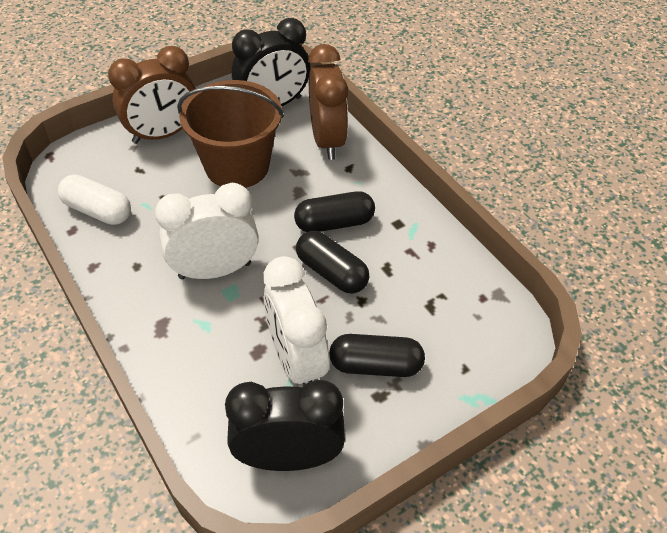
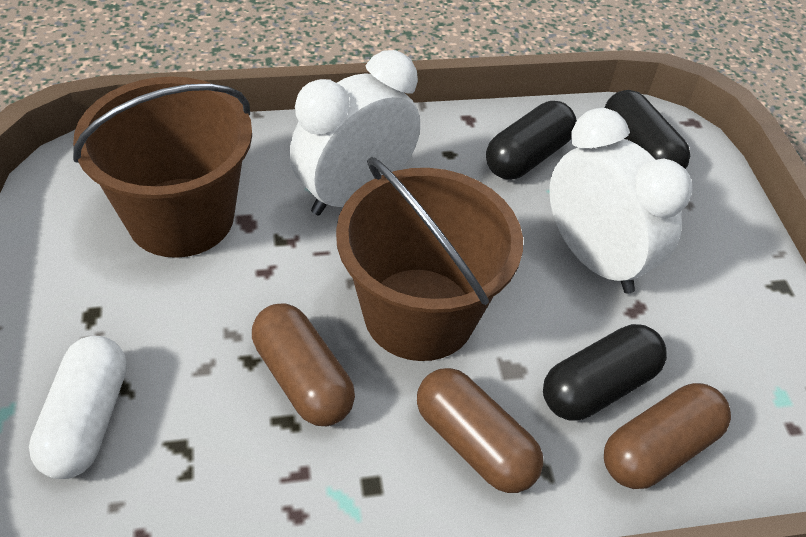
black clock: 2 -> 0
brown bucket: 1 -> 2
brown capsule: 0 -> 3
brown clock: 2 -> 0

